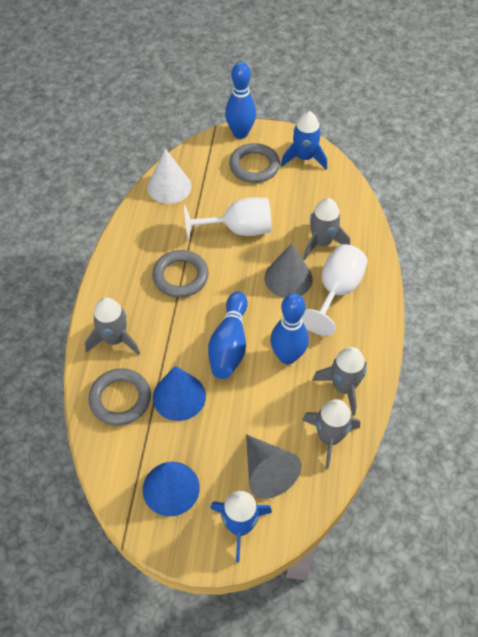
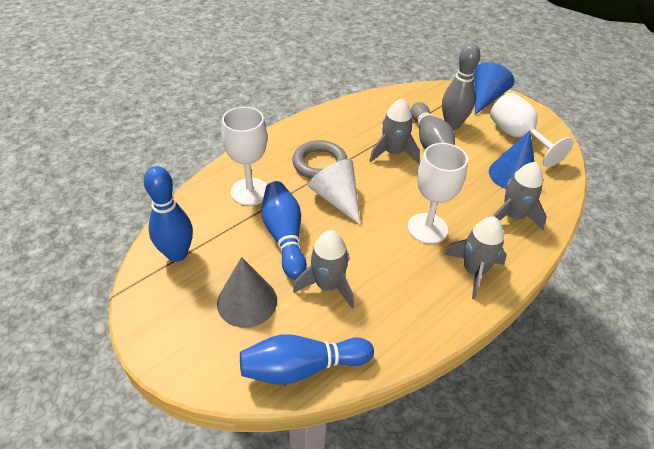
blue rocket: 2 -> 0
grey bowling pin: 0 -> 2
grey cone: 2 -> 1
grey ring: 3 -> 1
white goblet: 2 -> 3

